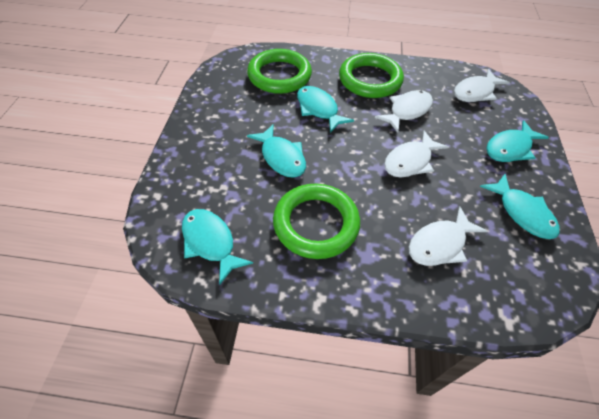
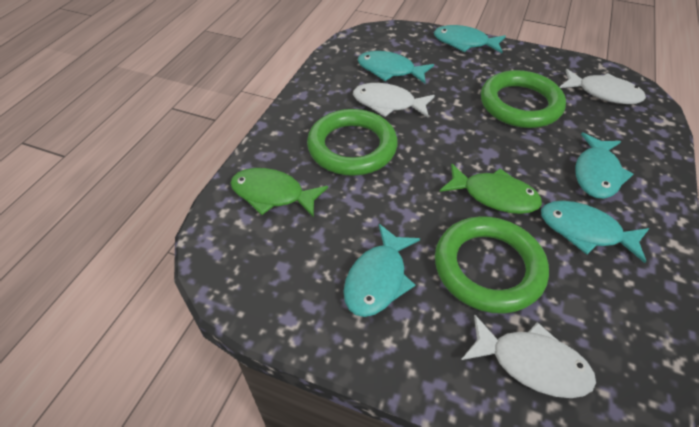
green fish: 0 -> 2
white fish: 4 -> 3

